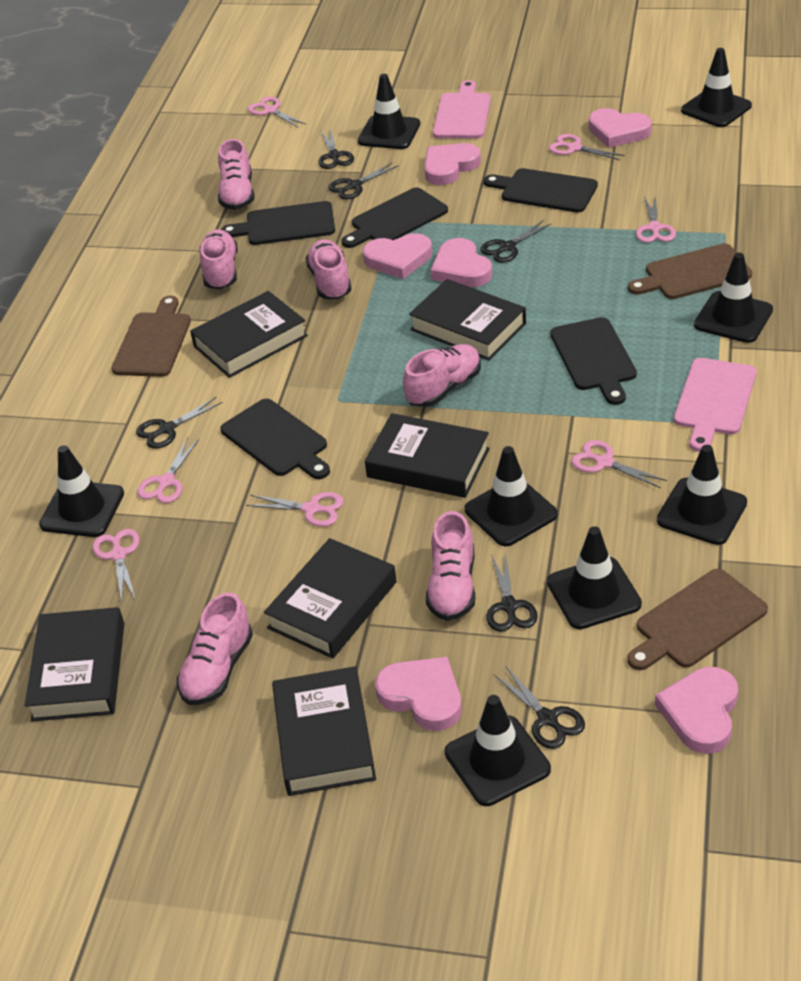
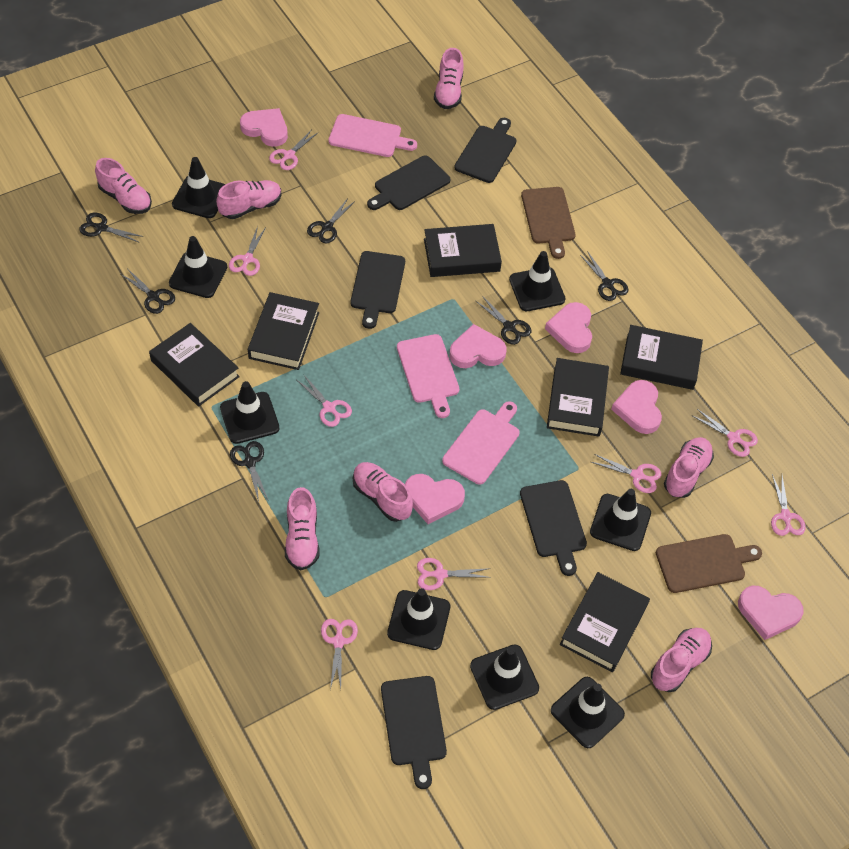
brown cutting board: 3 -> 2
pink cutting board: 2 -> 3
pink scissors: 7 -> 8
pink shoe: 6 -> 7

